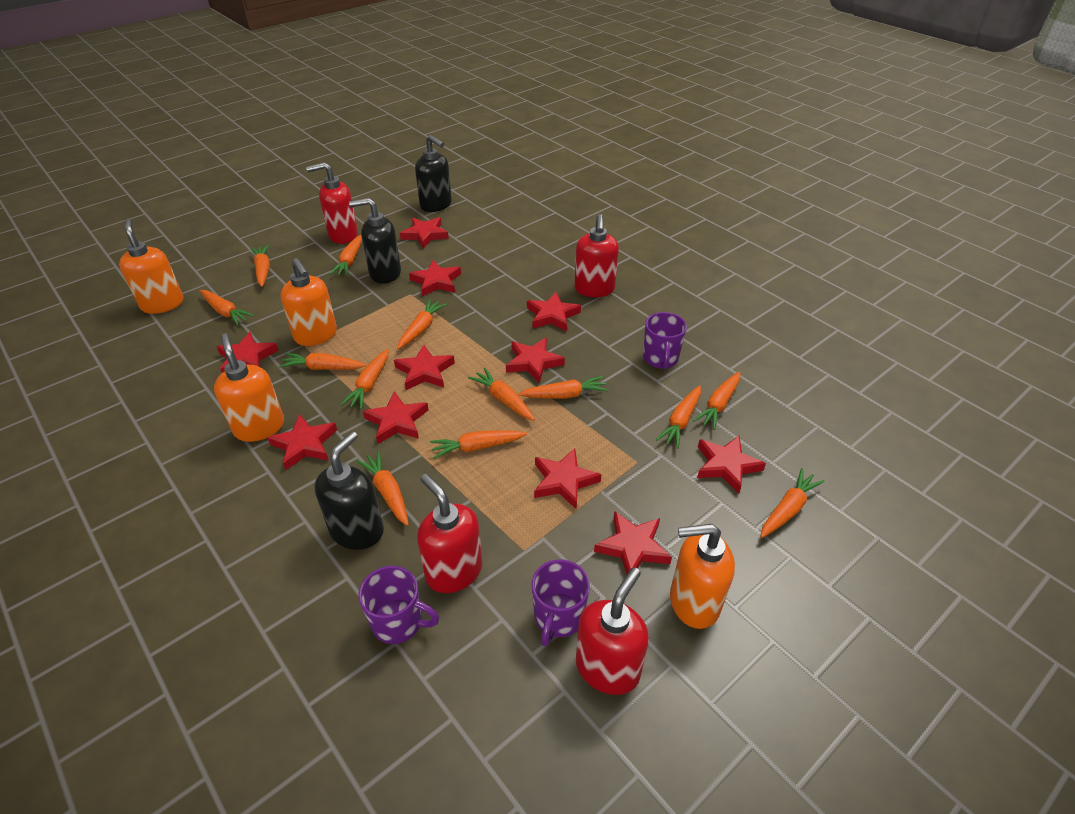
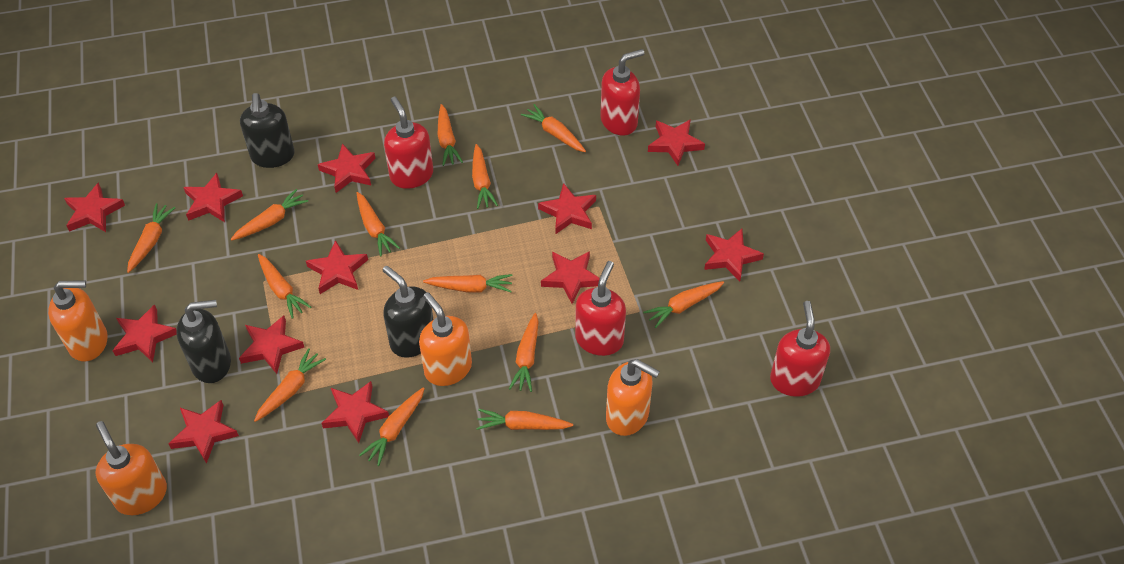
purple mug: 3 -> 0
red star: 11 -> 12

